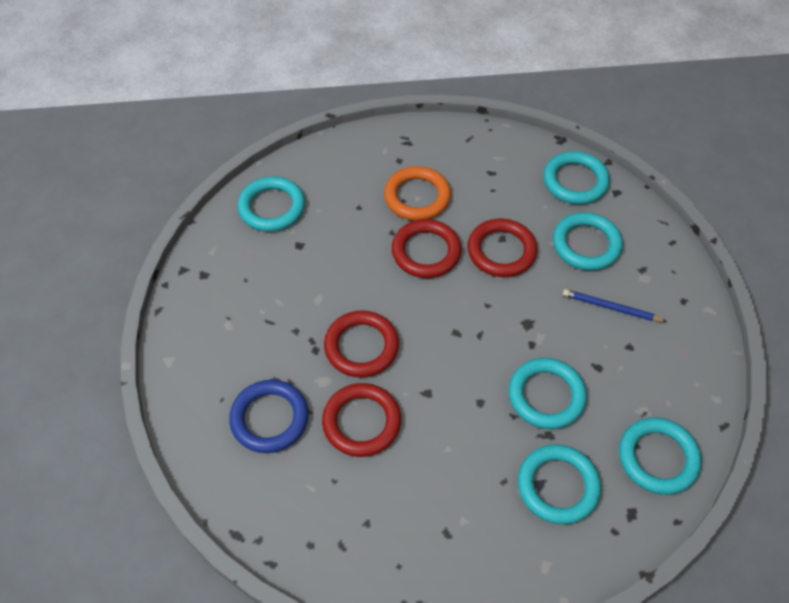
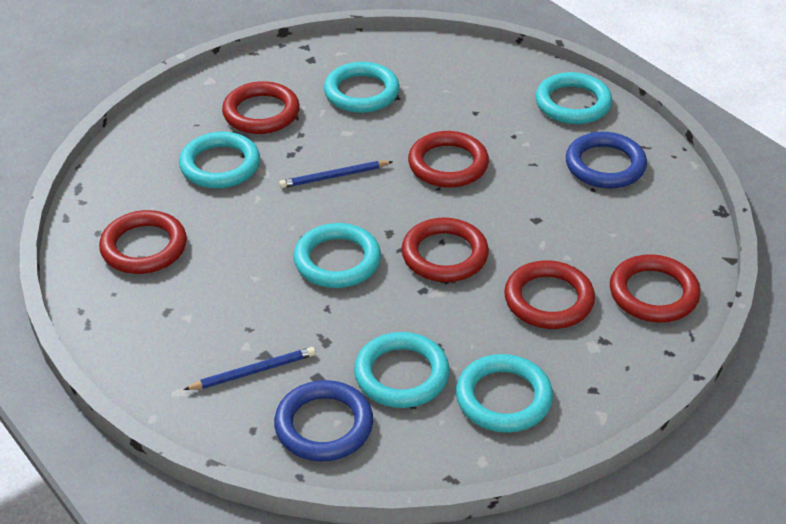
blue pencil: 1 -> 2
blue ring: 1 -> 2
orange ring: 1 -> 0
red ring: 4 -> 6

